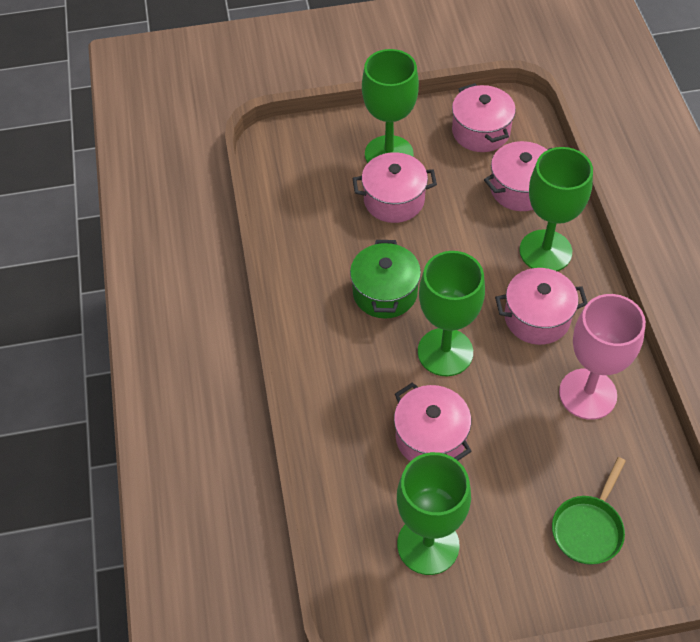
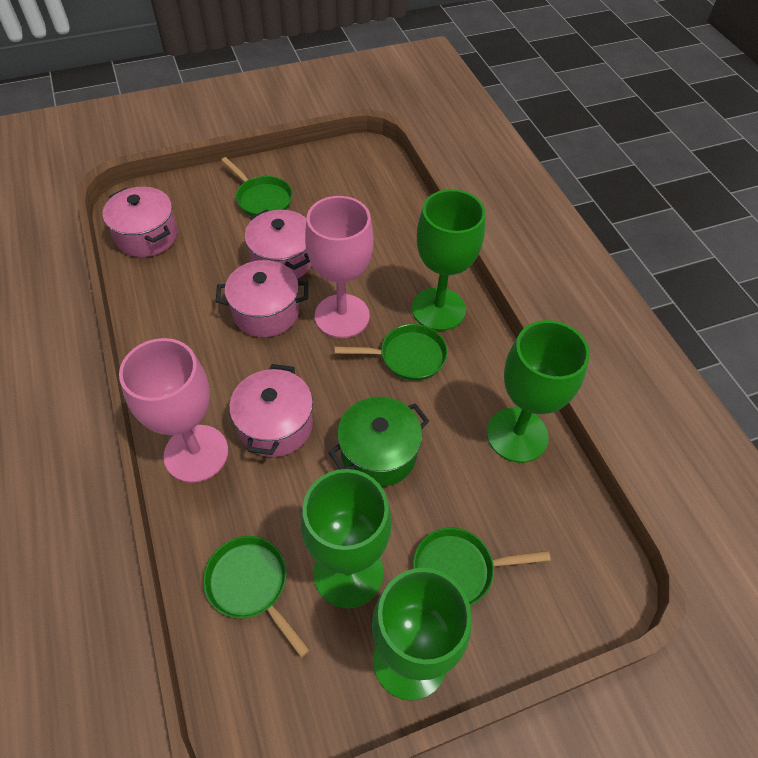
green pan: 1 -> 4
pink goblet: 1 -> 2
pink pot: 5 -> 4

